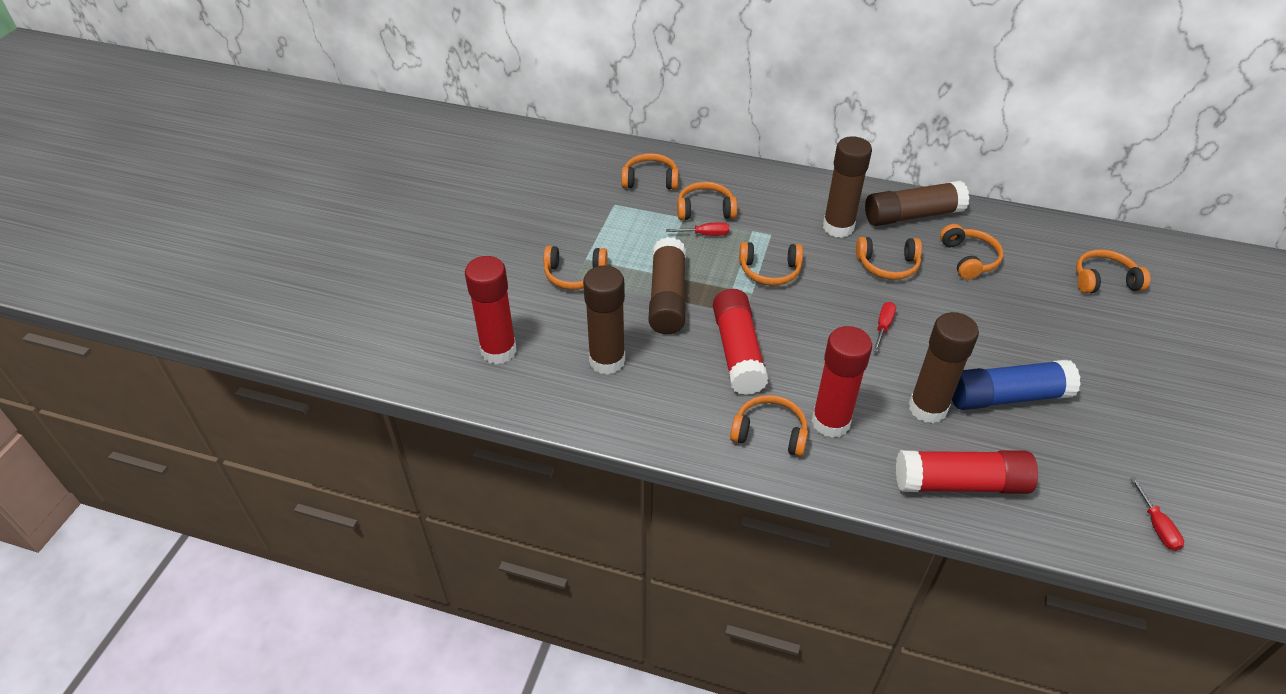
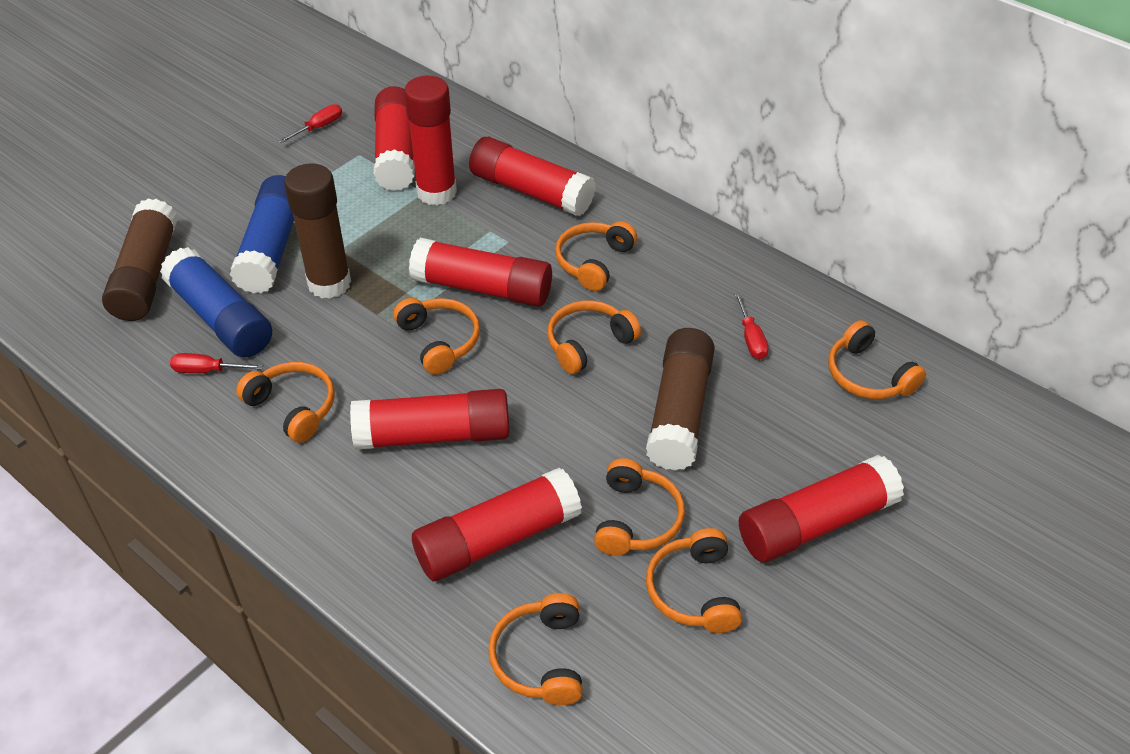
blue glue stick: 1 -> 2
brown glue stick: 5 -> 3
red glue stick: 4 -> 7

